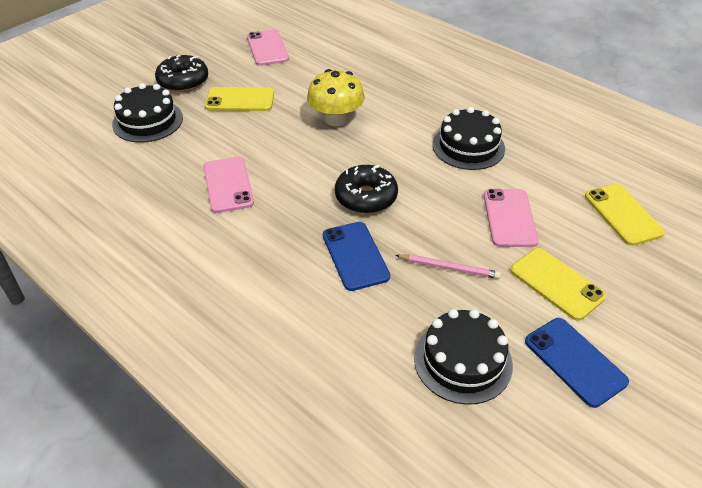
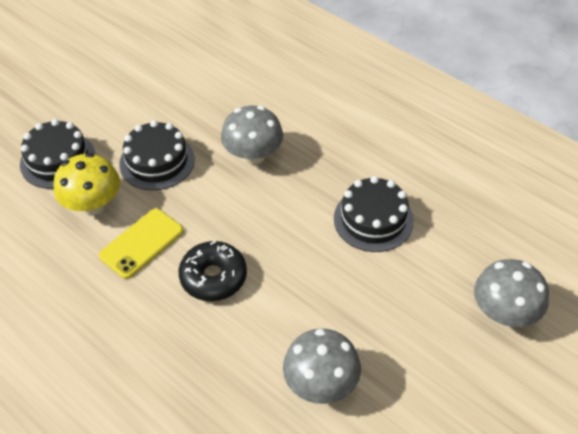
black donut: 2 -> 1
blue phone: 2 -> 0
grey mushroom: 0 -> 3
pink pencil: 1 -> 0
pink phone: 3 -> 0
yellow phone: 3 -> 1

